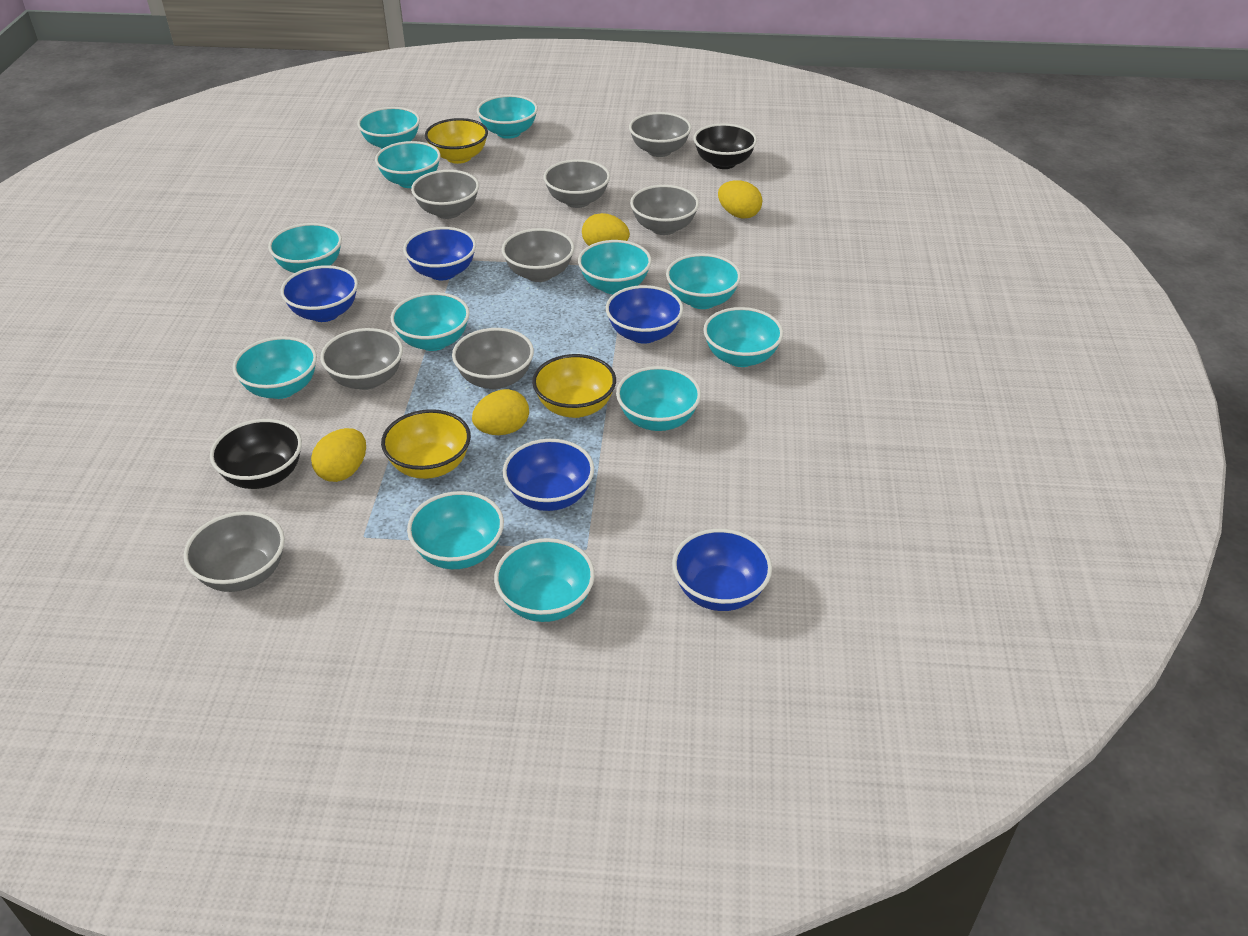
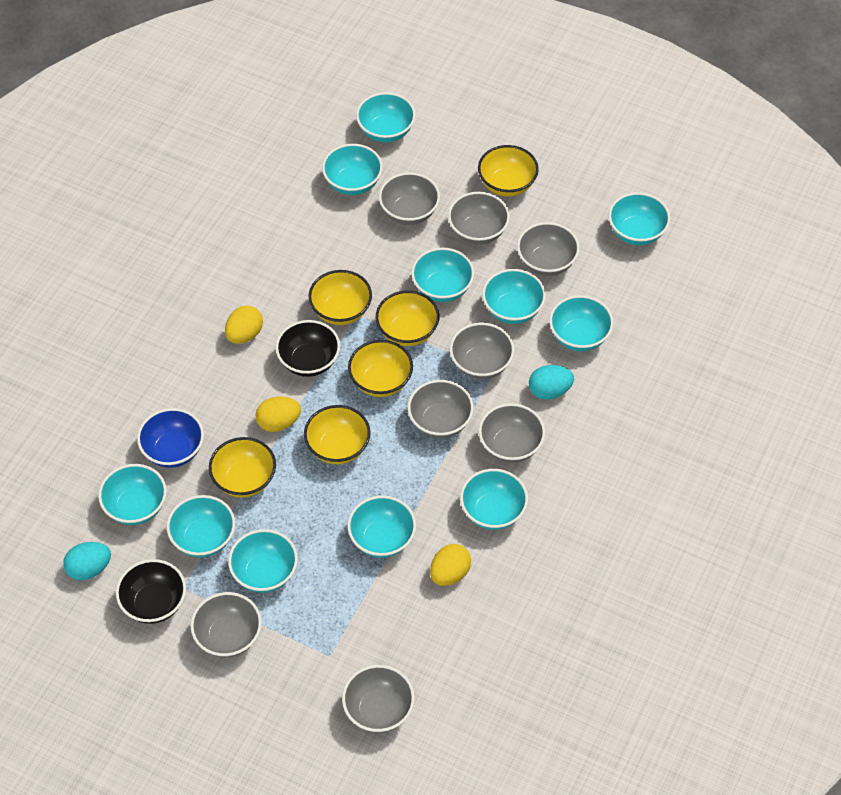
blue bowl: 5 -> 1
turquoise bowl: 12 -> 11
turquoise egg: 0 -> 2
yellow bowl: 3 -> 6
yellow egg: 4 -> 3

